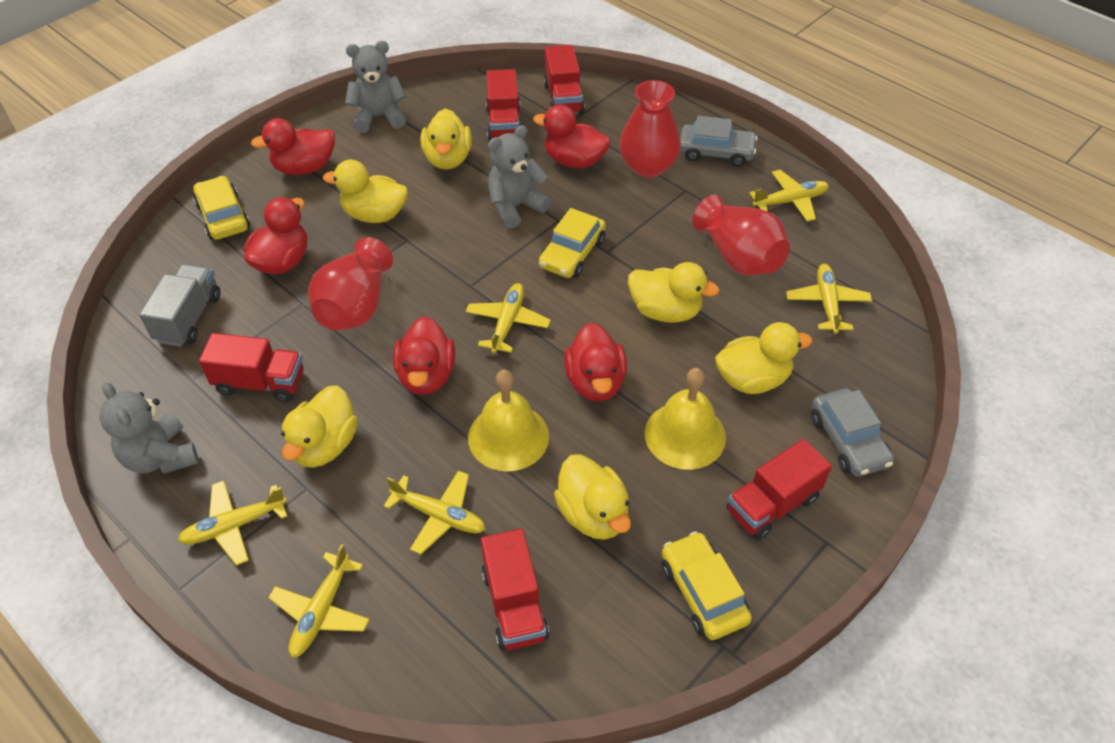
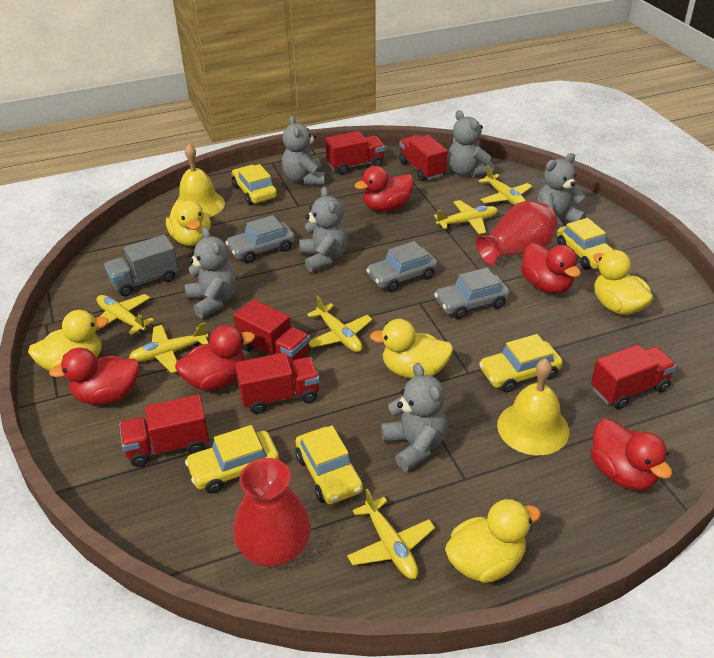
grey car: 2 -> 3
grey teddy bear: 3 -> 6
red truck: 5 -> 6
red vase: 3 -> 2
yellow car: 3 -> 5
yellow duck: 6 -> 5

